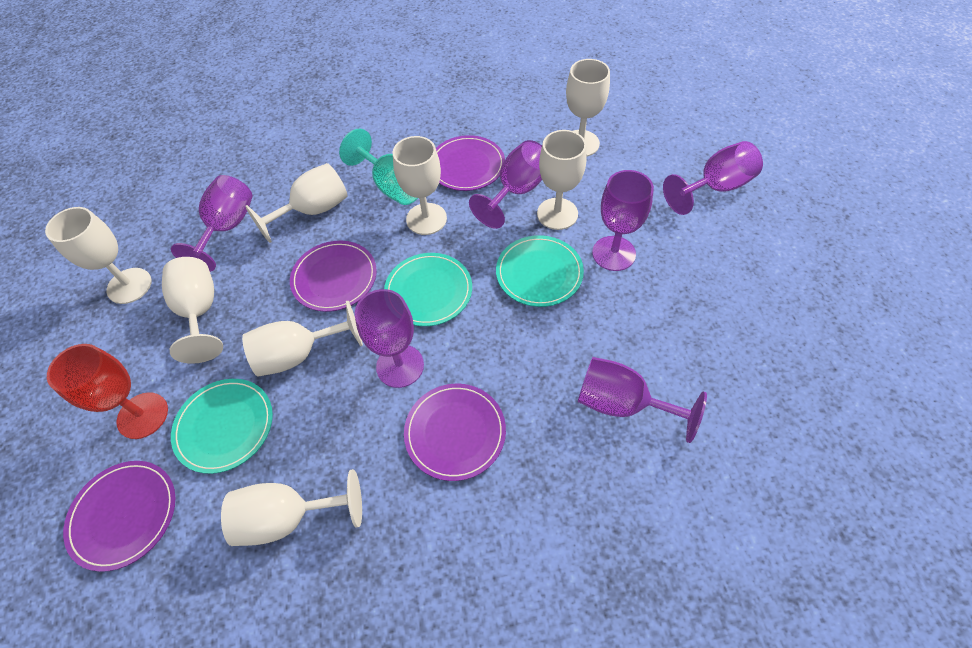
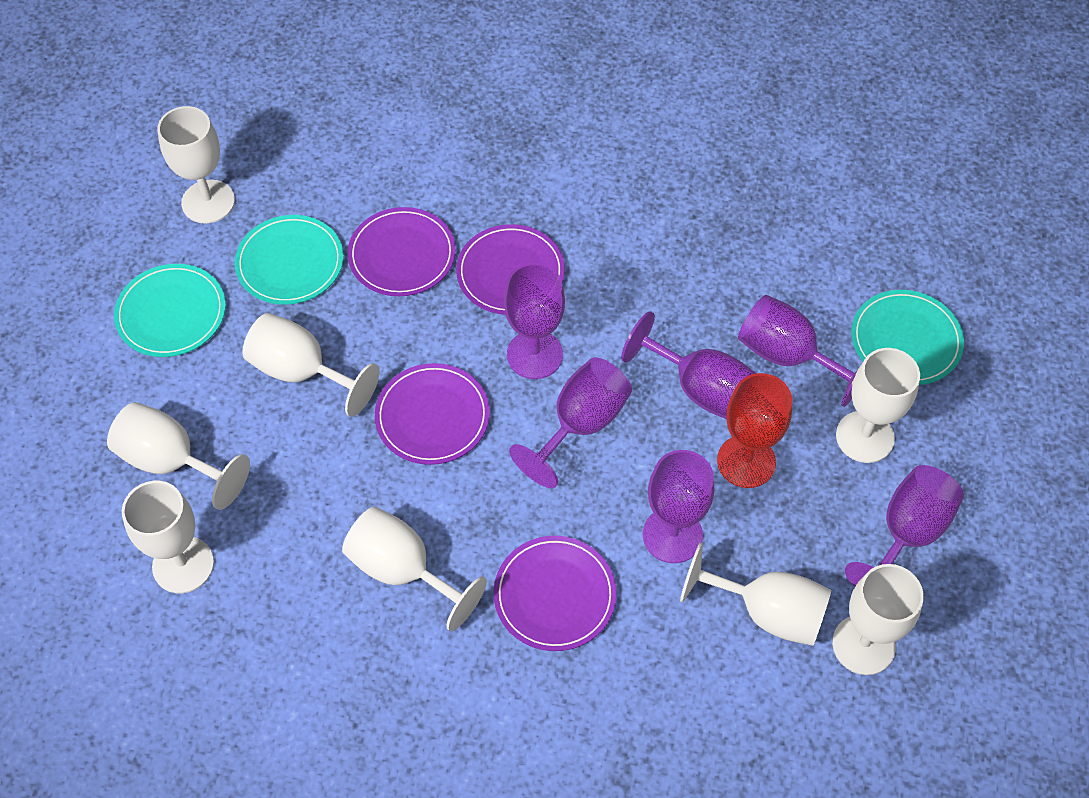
turquoise goblet: 1 -> 0

